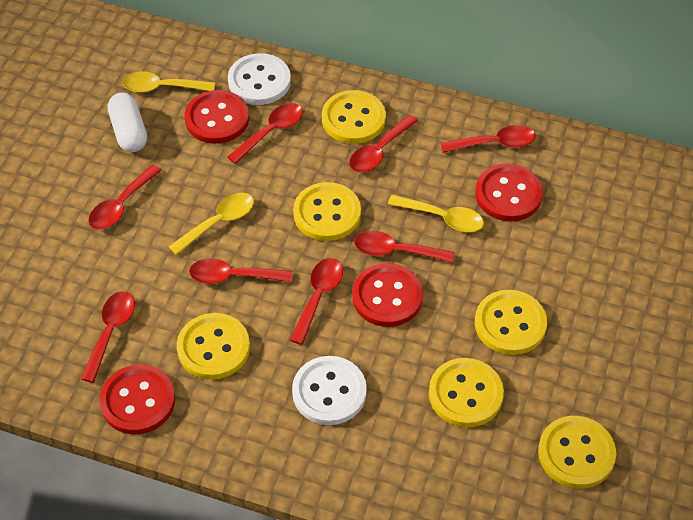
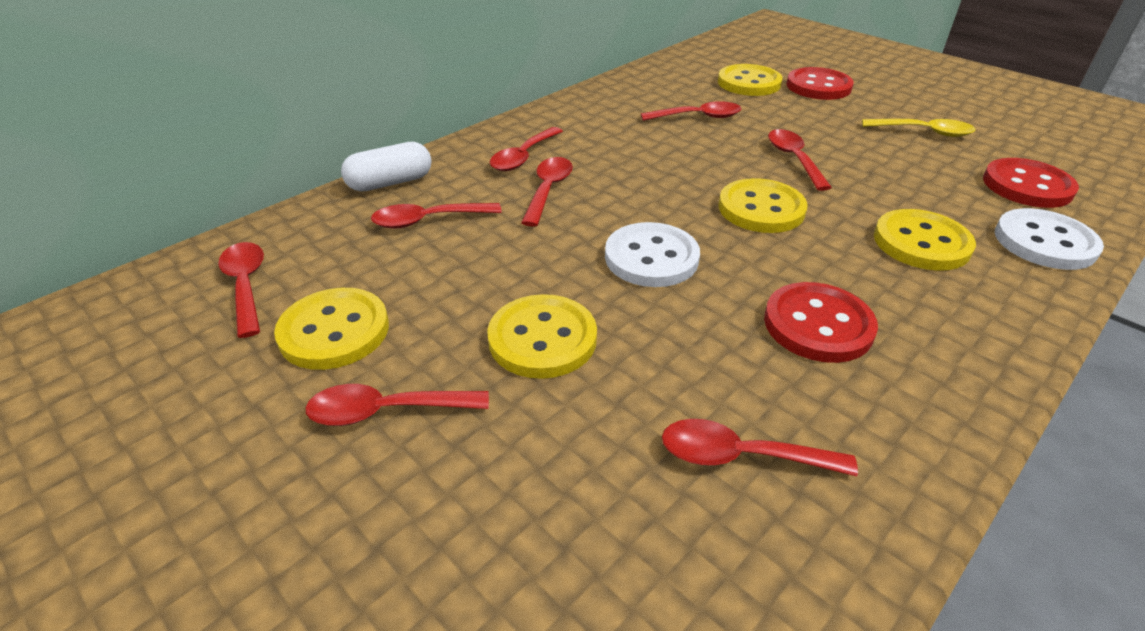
red button: 4 -> 3
yellow button: 6 -> 5
yellow spoon: 3 -> 1

